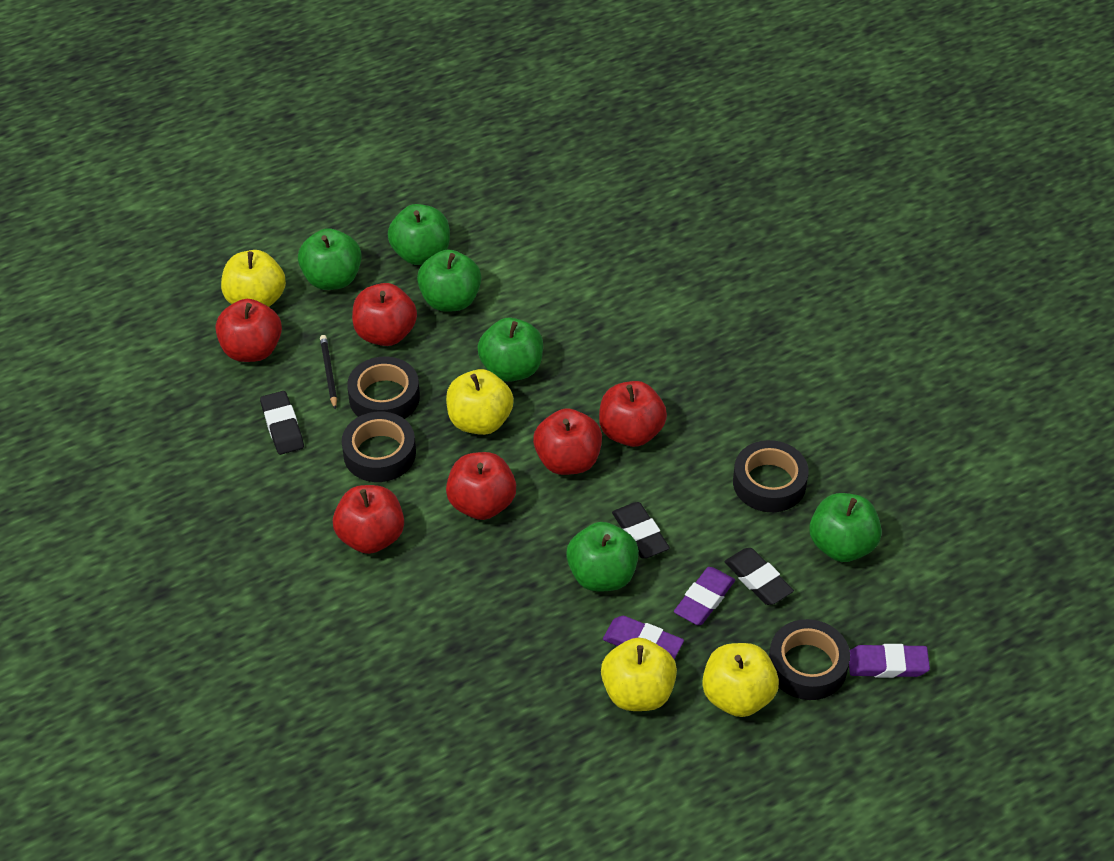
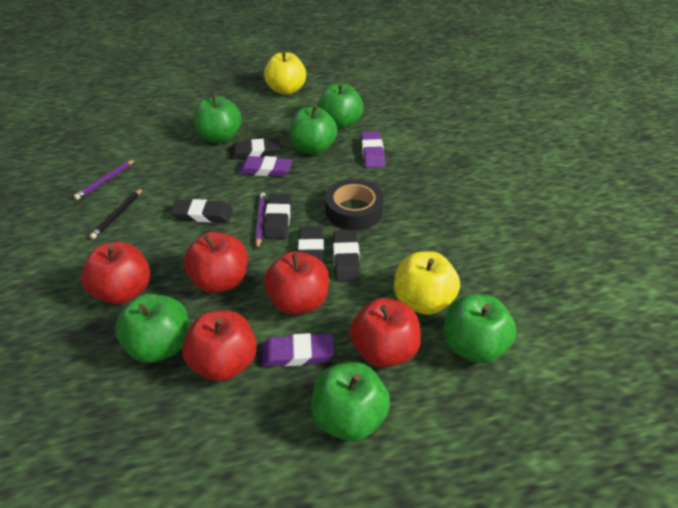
black eraser: 3 -> 5
black tape: 4 -> 1
purple pencil: 0 -> 2
red apple: 6 -> 5
yellow apple: 4 -> 2

